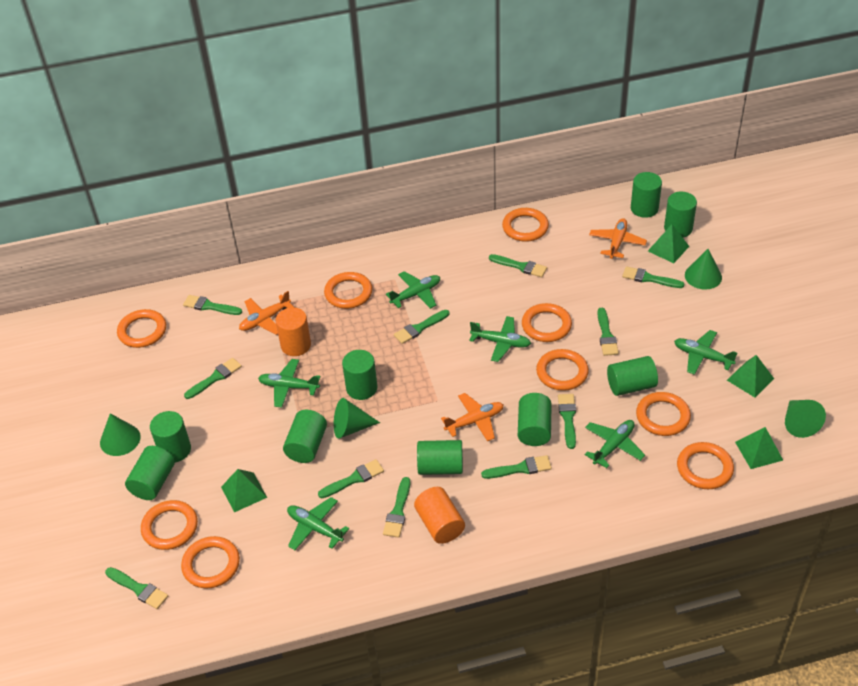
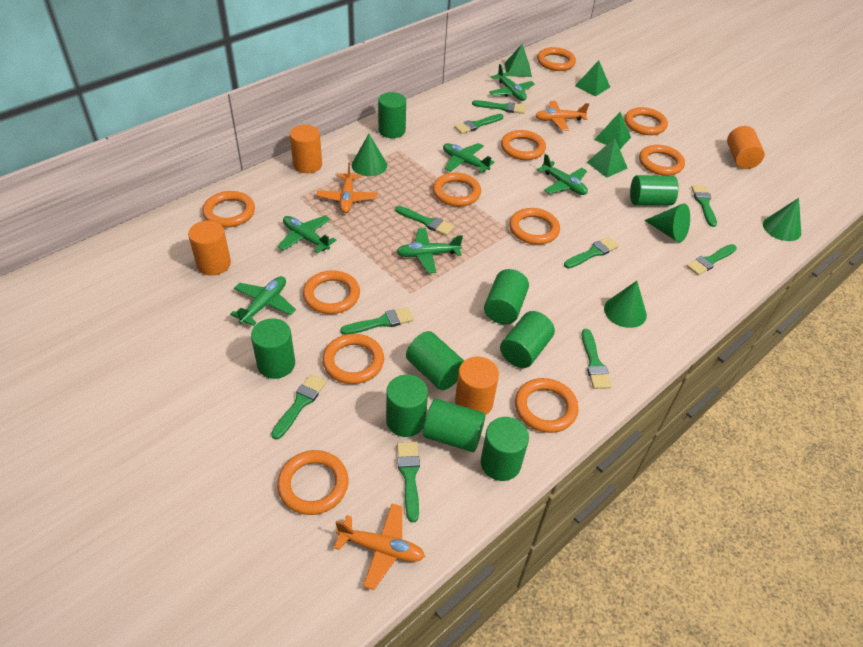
green brush: 11 -> 10
orange cylinder: 2 -> 4
orange ring: 9 -> 11

